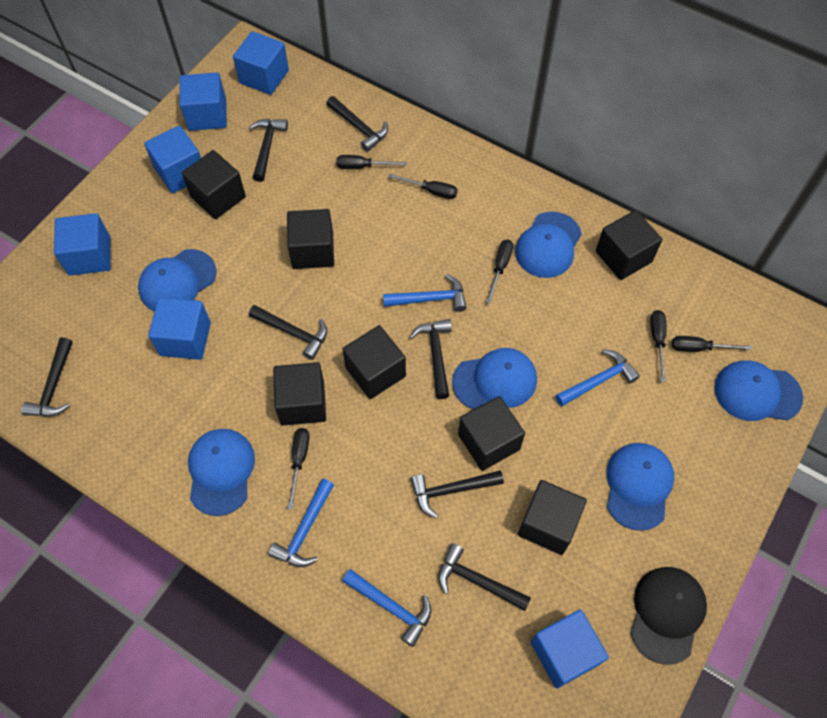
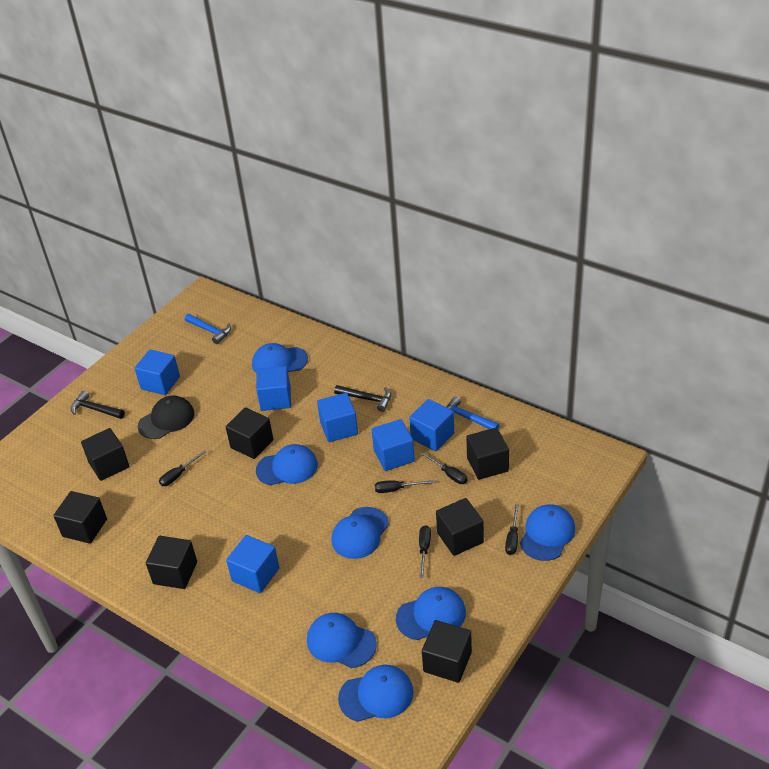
black hammer: 7 -> 2
black screwdriver: 6 -> 5
blue cap: 6 -> 7
blue hammer: 4 -> 2

